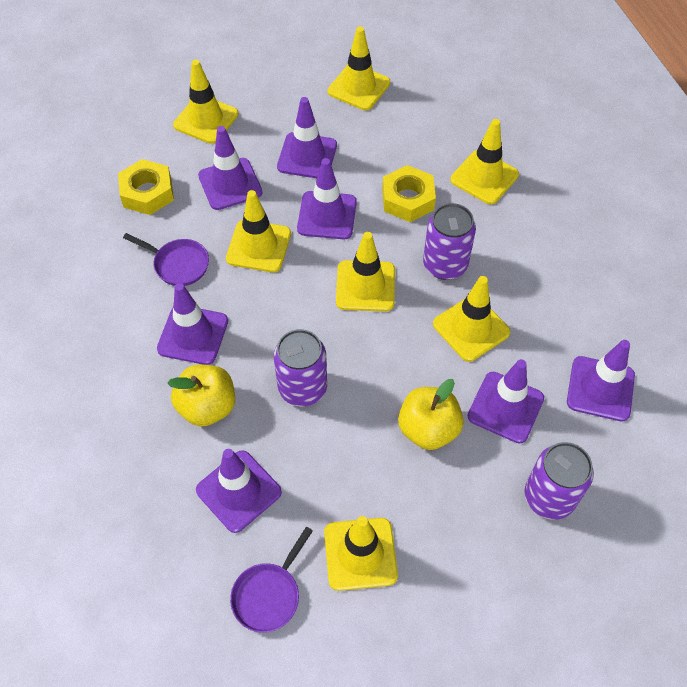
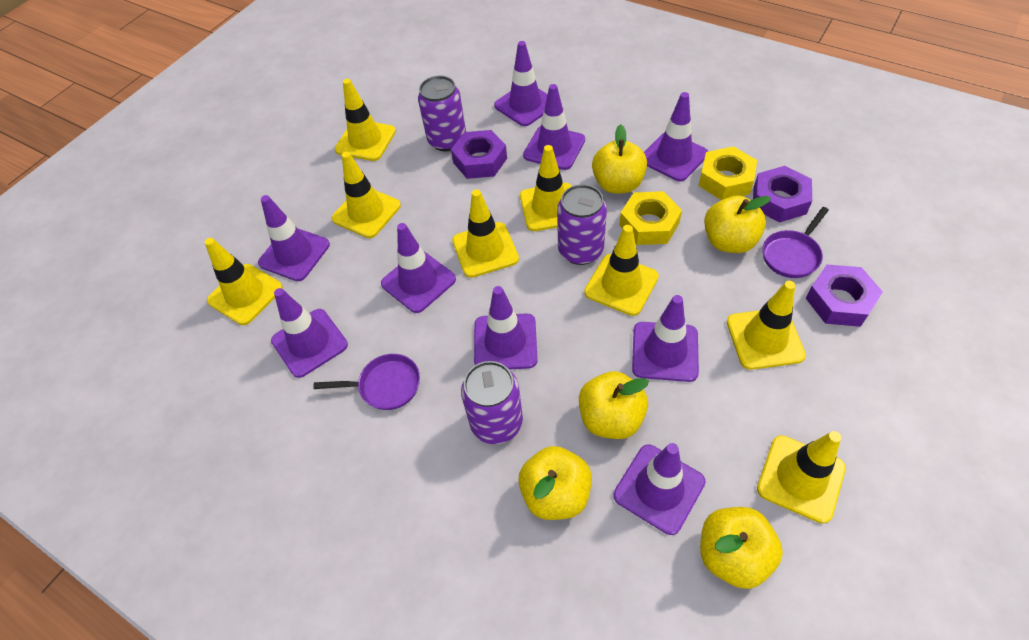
purple nut: 0 -> 3
purple traffic cone: 7 -> 9
yellow apple: 2 -> 5
yellow traffic cone: 7 -> 8

